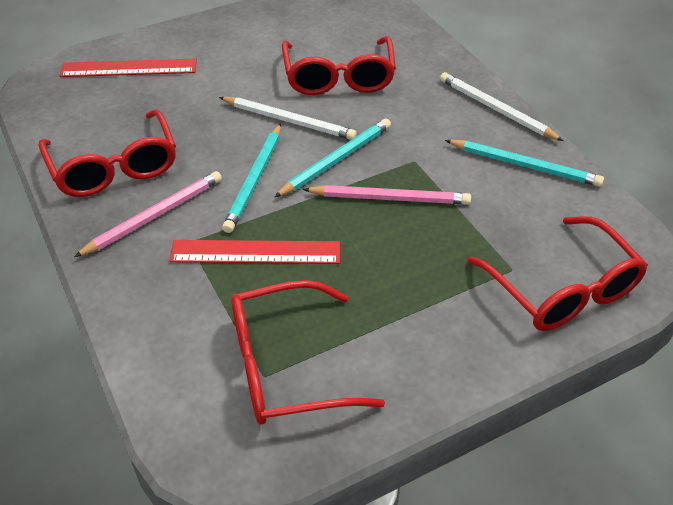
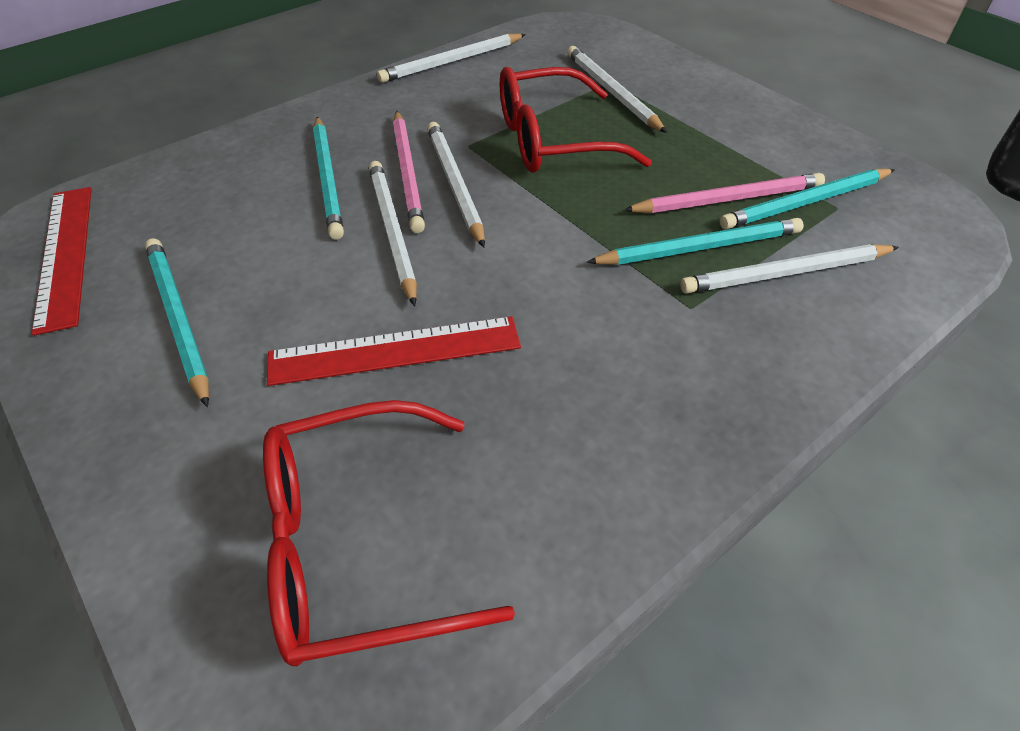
red glasses: 4 -> 2
turquoise pencil: 3 -> 4
white pencil: 2 -> 5

